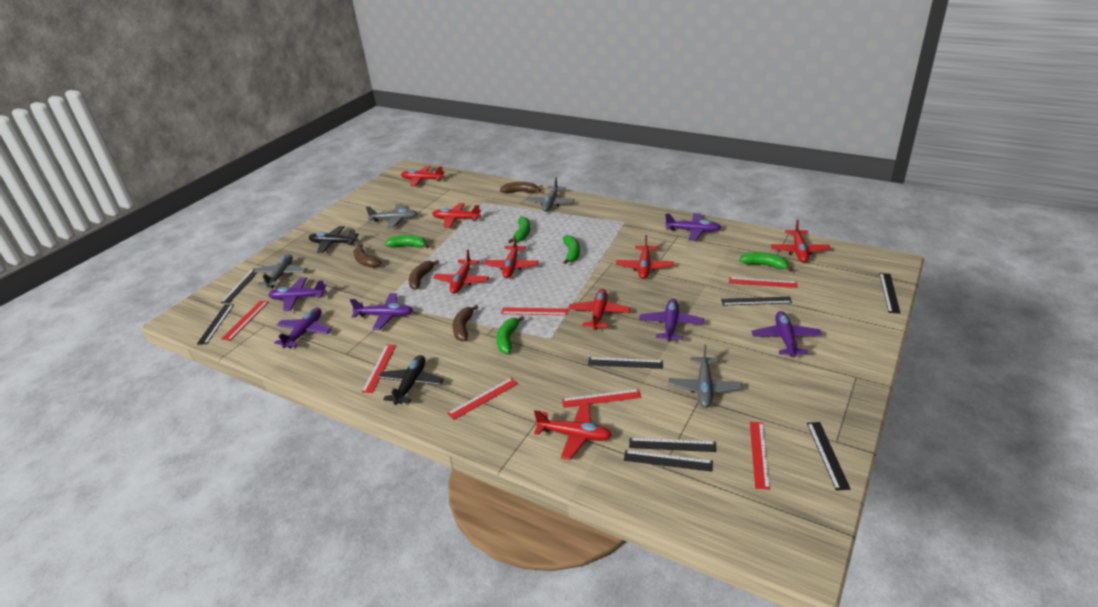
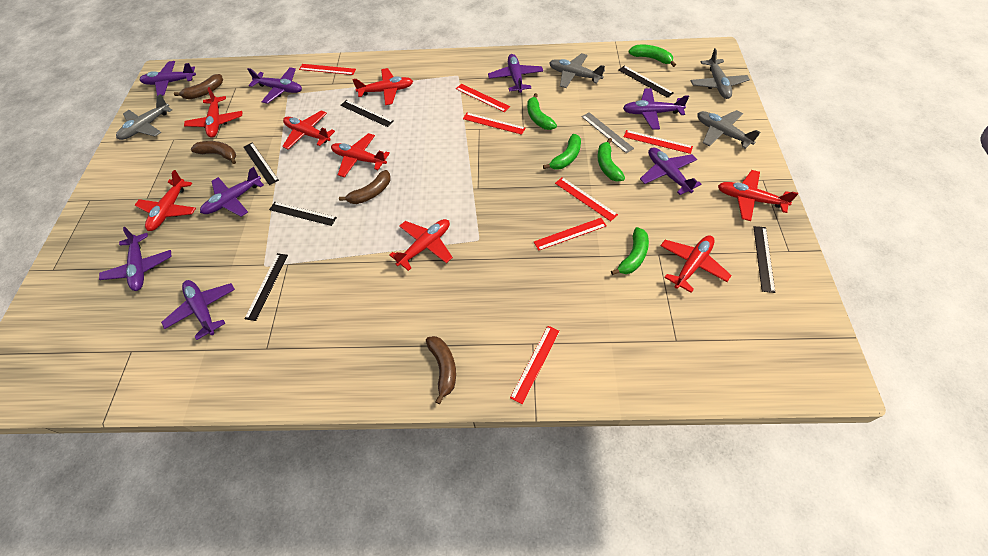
black plane: 2 -> 0
black ruler: 8 -> 6
grey ruler: 0 -> 1
purple plane: 6 -> 8

